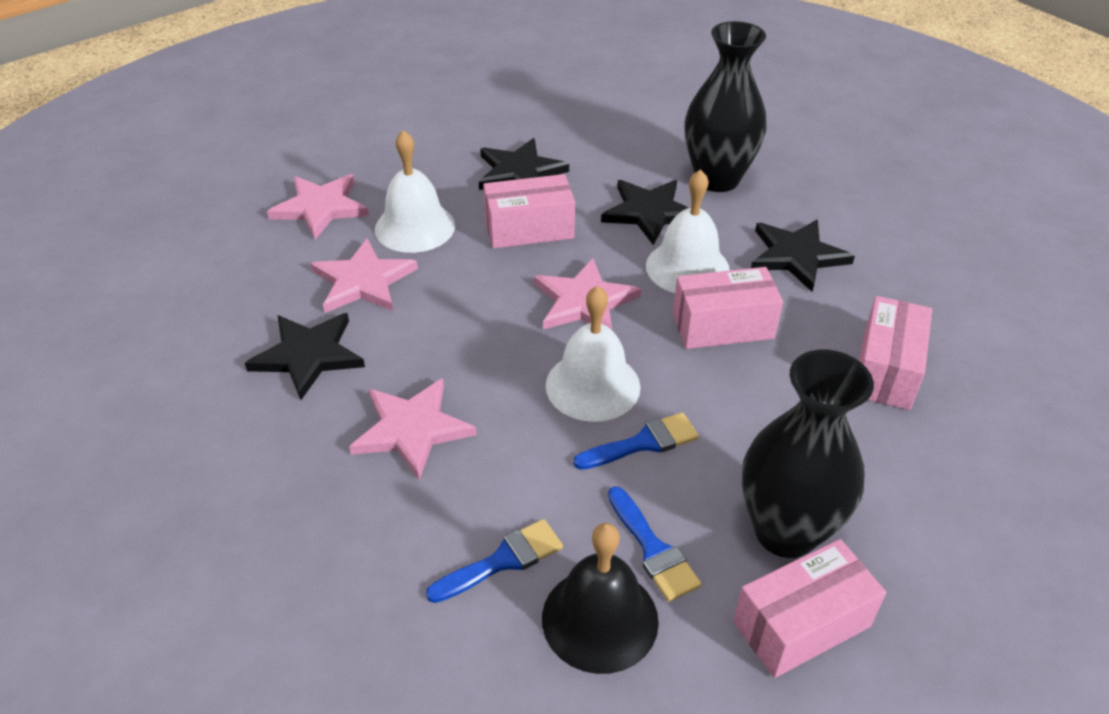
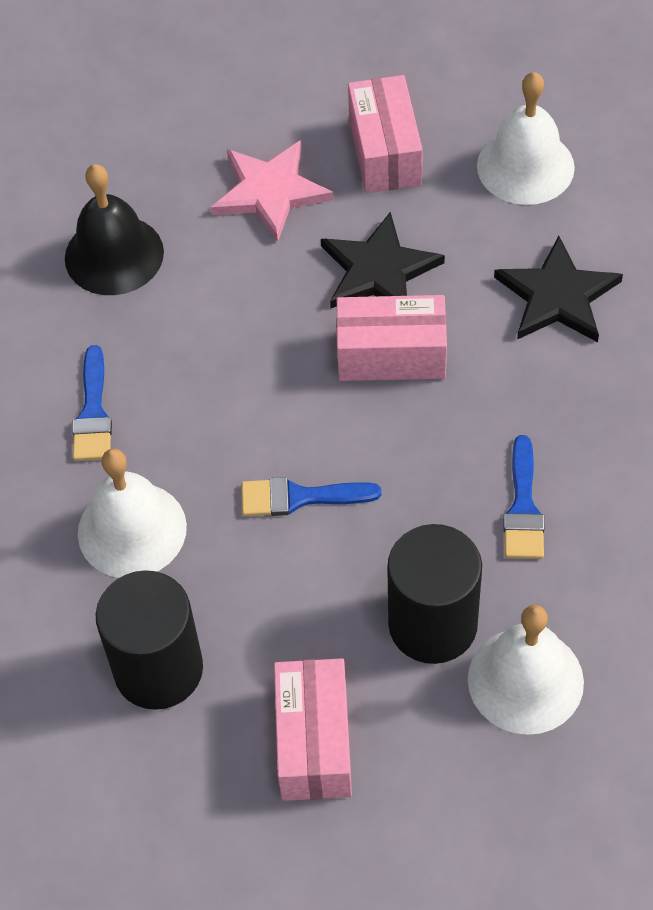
black cylinder: 0 -> 2
black star: 4 -> 2
black vase: 2 -> 0
pink box: 4 -> 3
pink star: 4 -> 1

